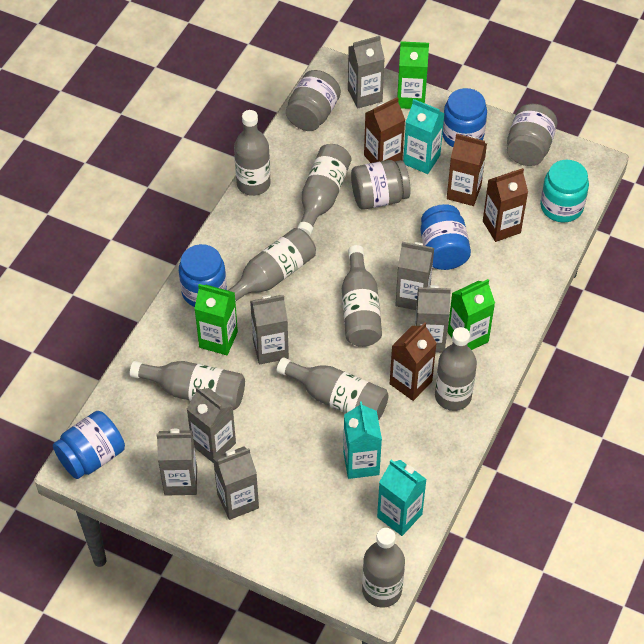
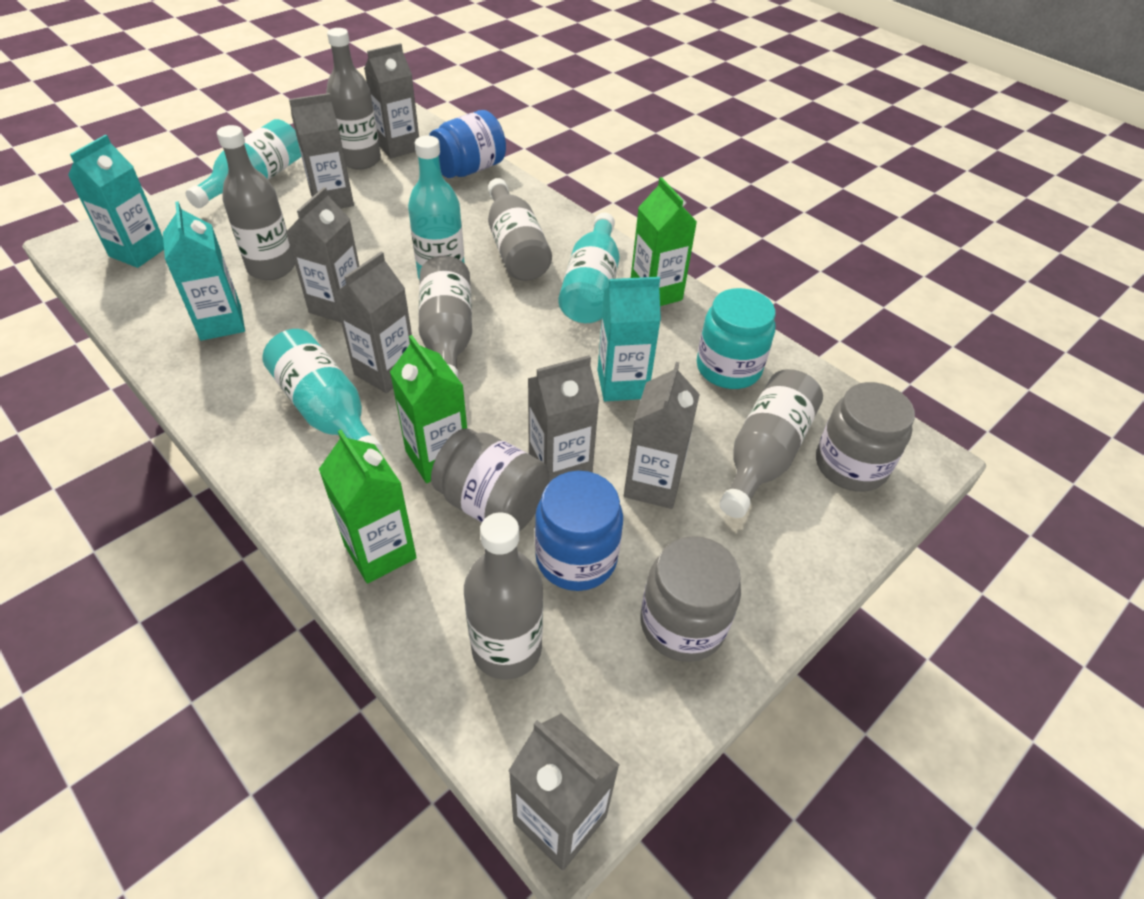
blue jar: 4 -> 2
brown carton: 4 -> 0
grey bottle: 8 -> 6
turquoise bottle: 0 -> 4

